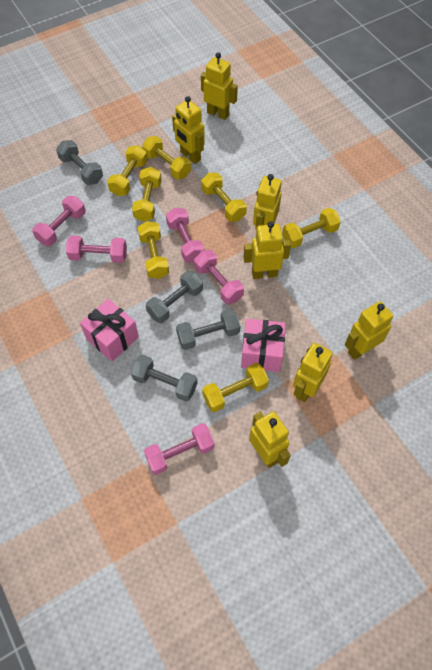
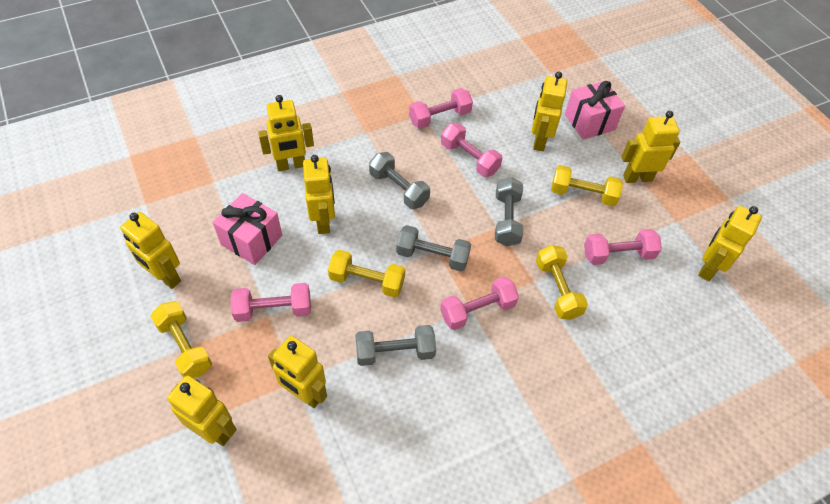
yellow dumbbell: 7 -> 4
yellow robot: 7 -> 8

